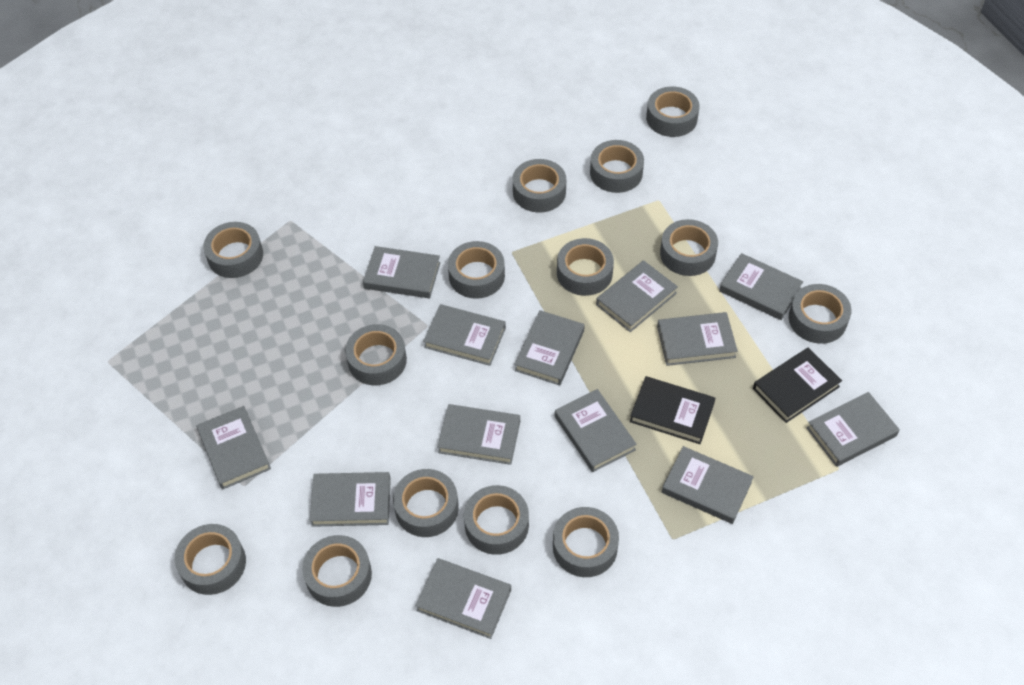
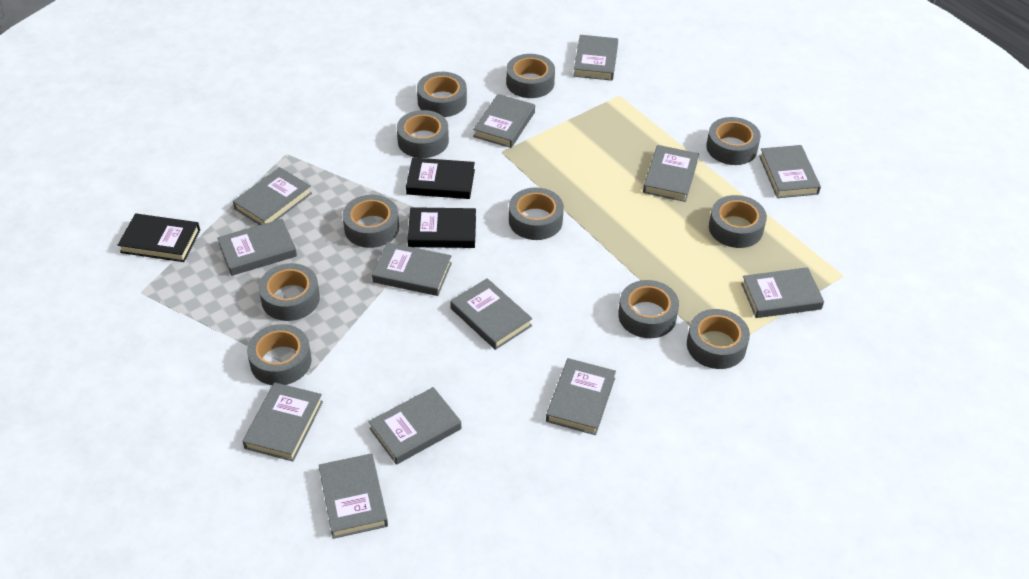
black book: 2 -> 3
grey tape: 14 -> 11

